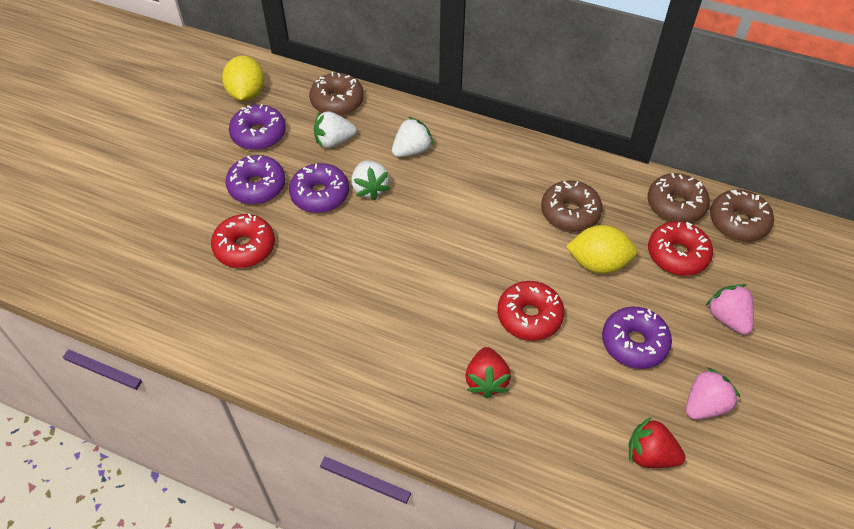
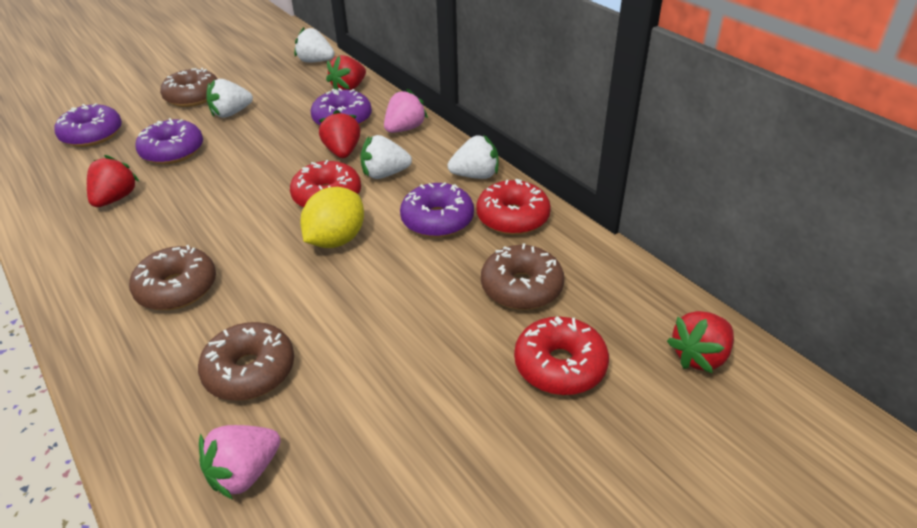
red strawberry: 2 -> 4
white strawberry: 3 -> 4
yellow lemon: 2 -> 1

